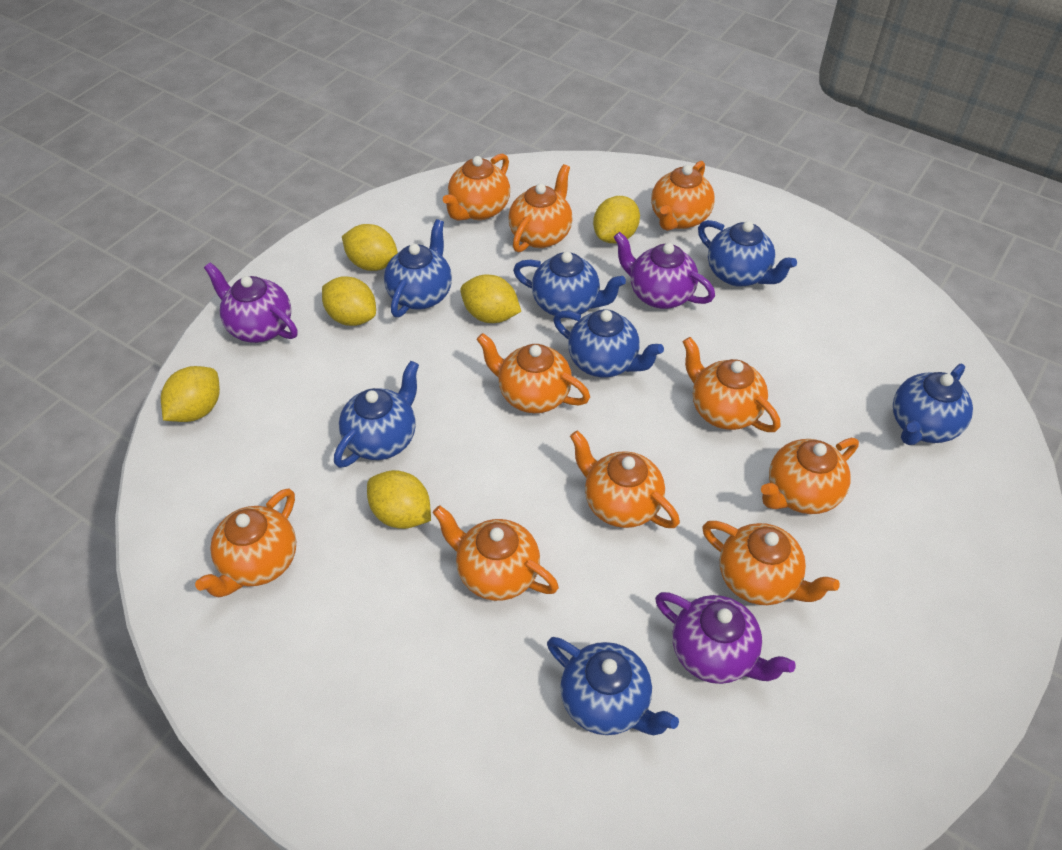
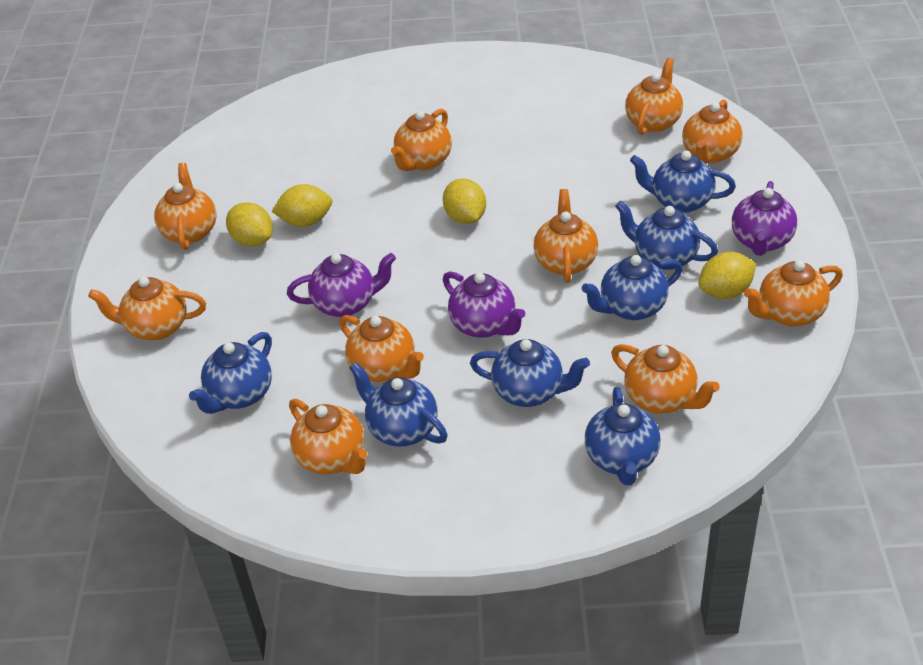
yellow lemon: 6 -> 4

